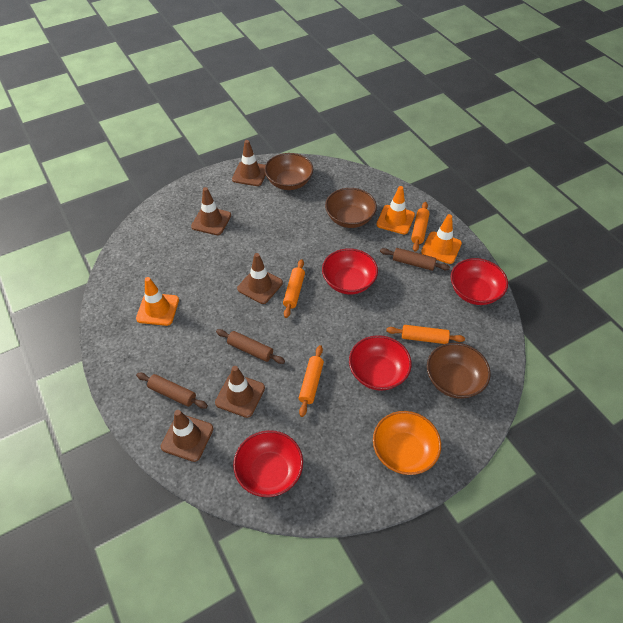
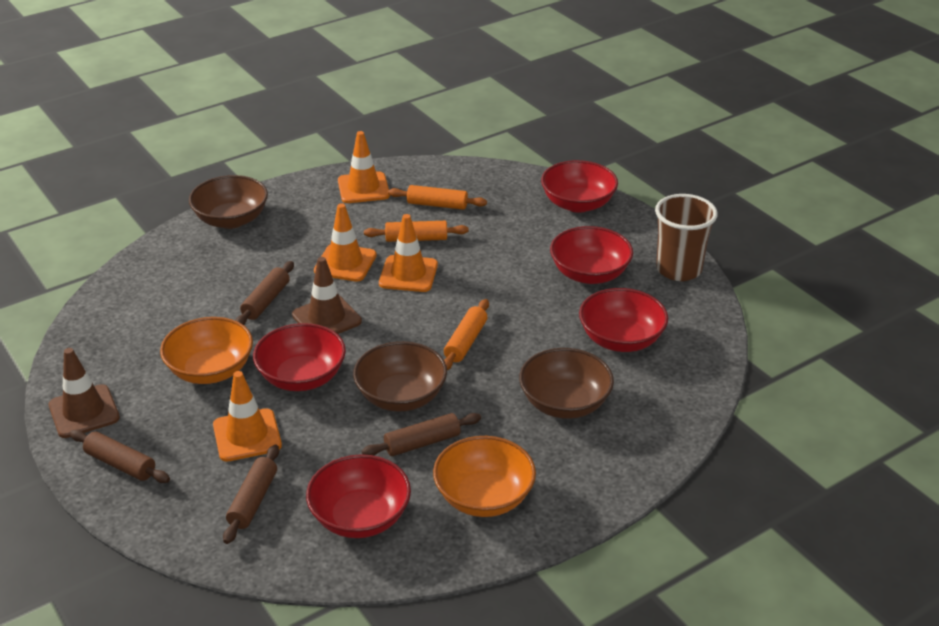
brown cup: 0 -> 1
brown rolling pin: 3 -> 4
brown traffic cone: 5 -> 2
orange bowl: 1 -> 2
orange rolling pin: 4 -> 3
orange traffic cone: 3 -> 4
red bowl: 4 -> 5

